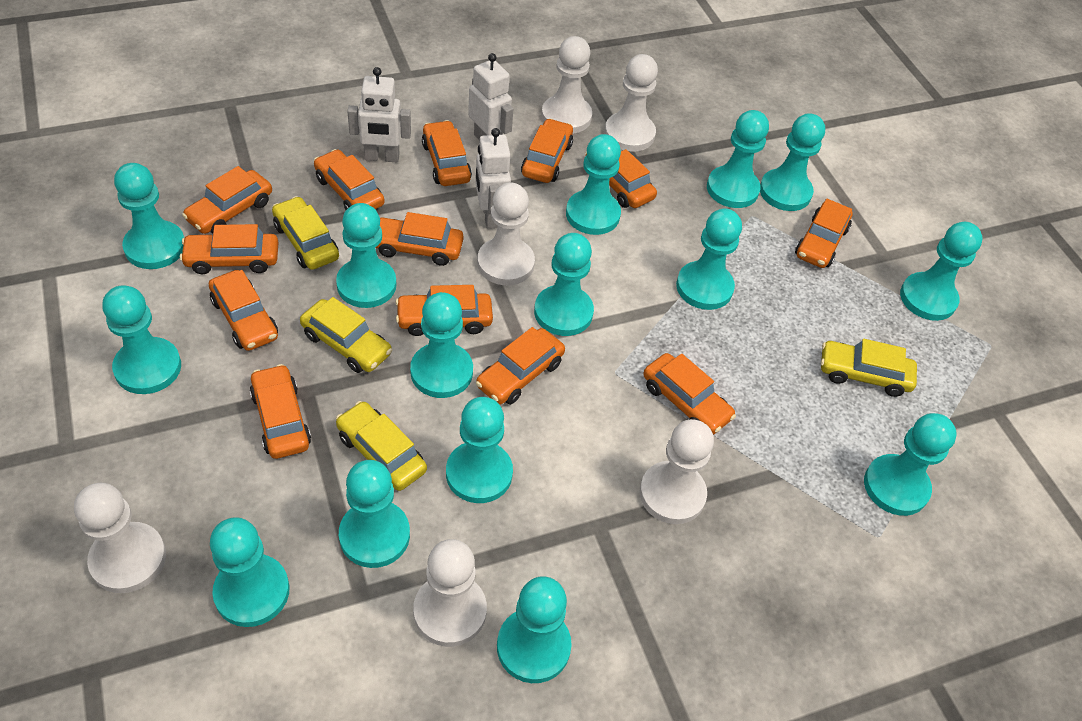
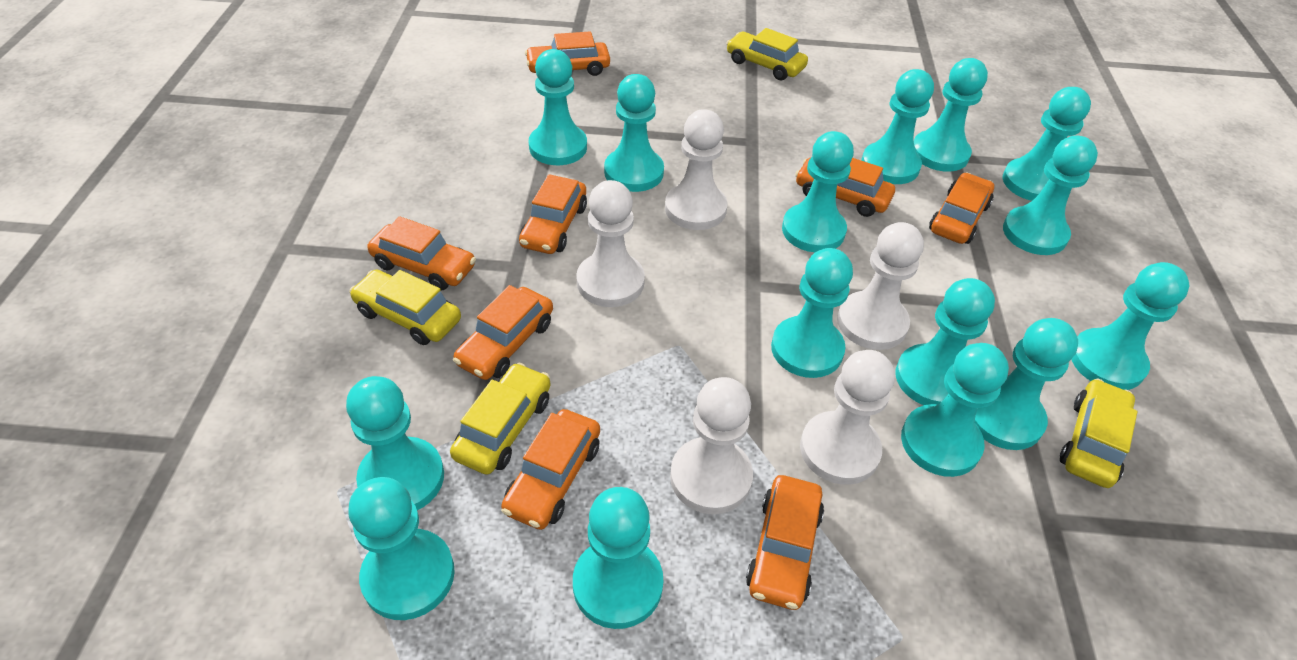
orange car: 13 -> 8
white pawn: 6 -> 5
white robot: 3 -> 0

